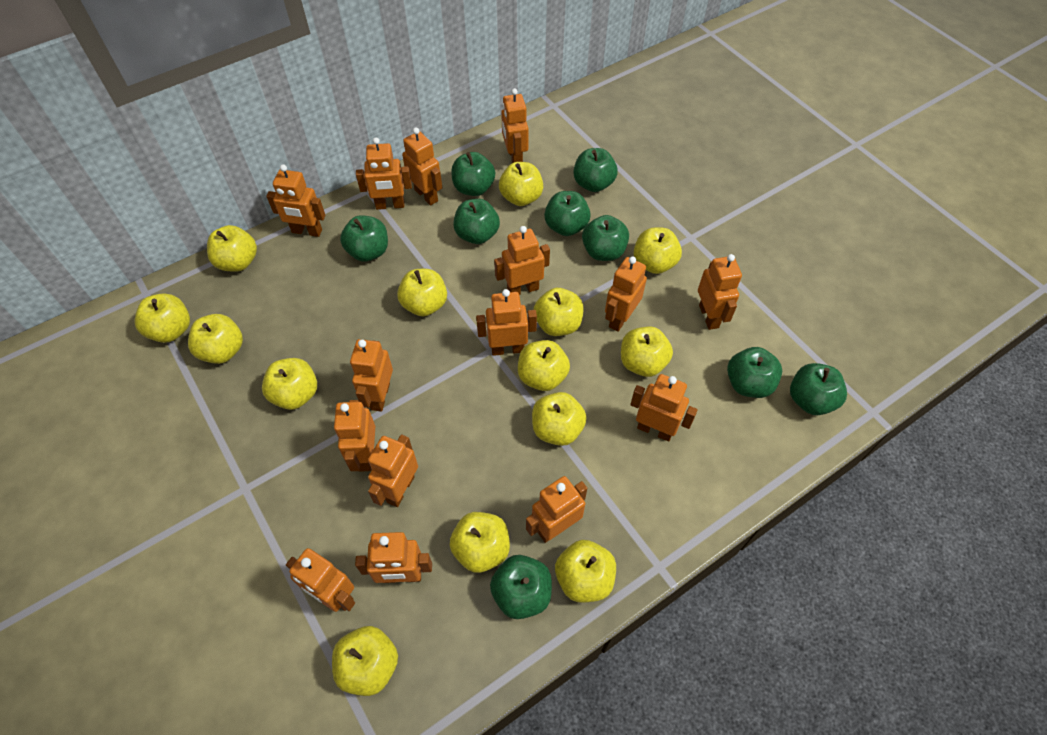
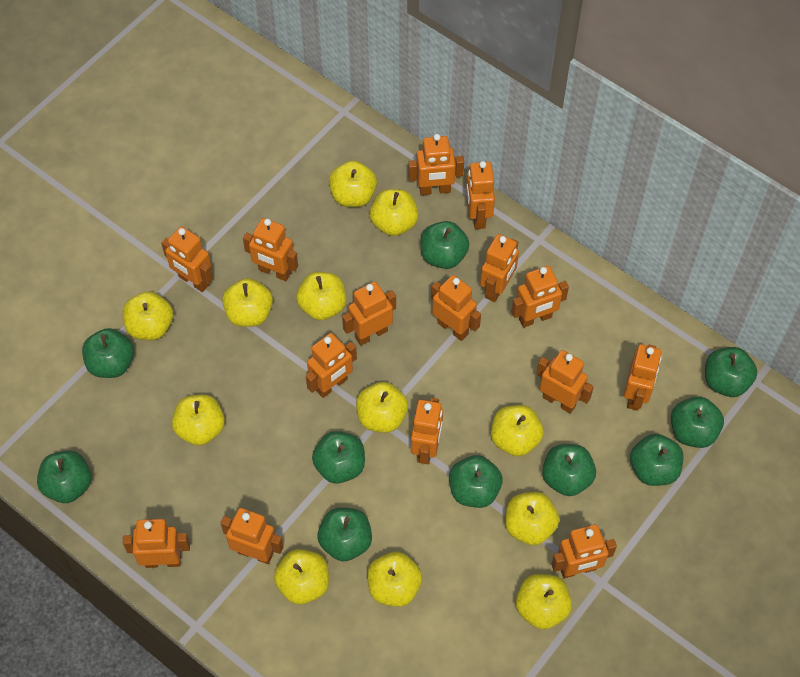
green apple: 9 -> 10
yellow apple: 14 -> 12

